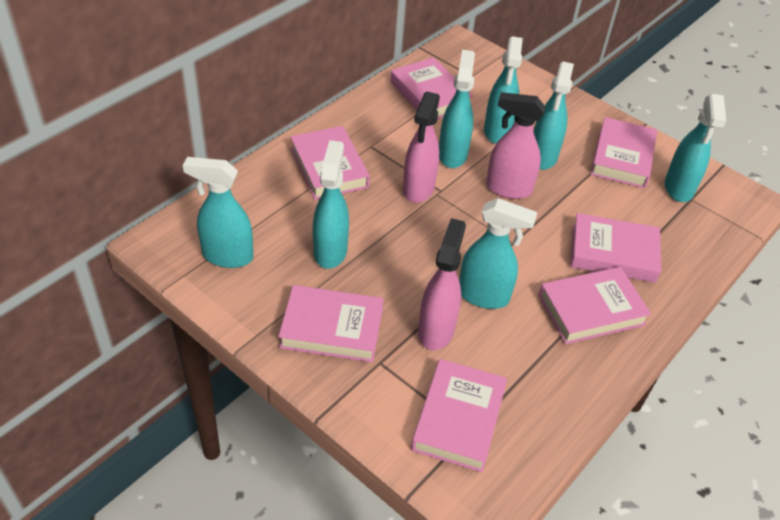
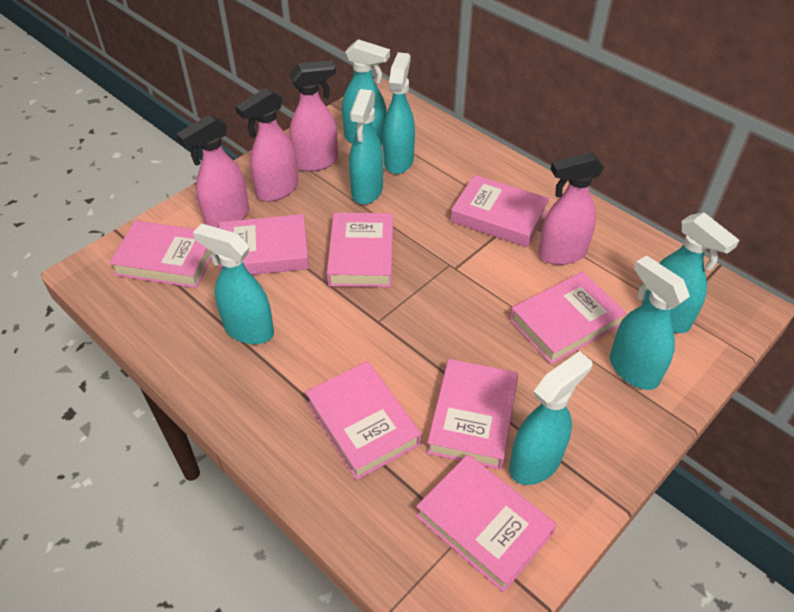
pink book: 7 -> 8
pink spray bottle: 3 -> 4

